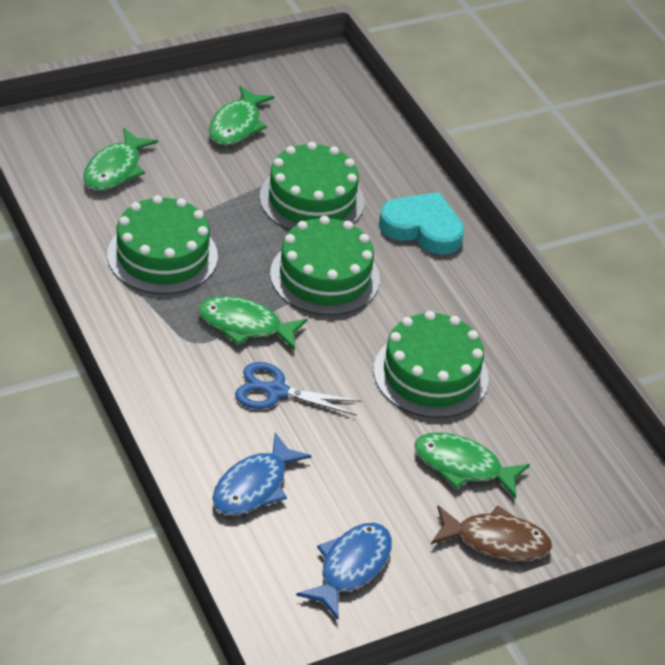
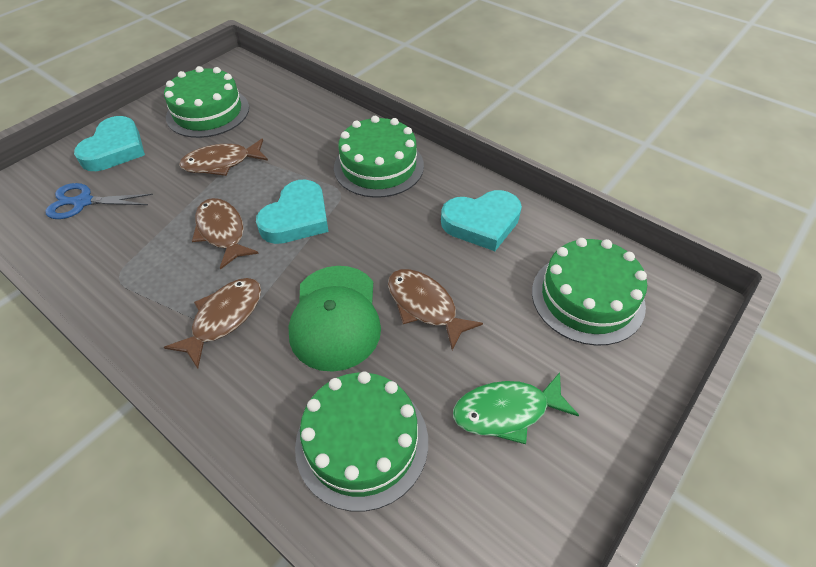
blue fish: 2 -> 0
brown fish: 1 -> 4
green cap: 0 -> 1
green fish: 4 -> 1
turquoise heart: 1 -> 3

